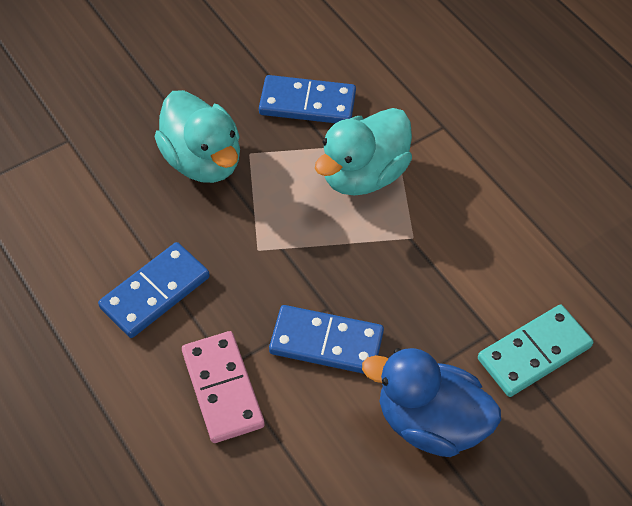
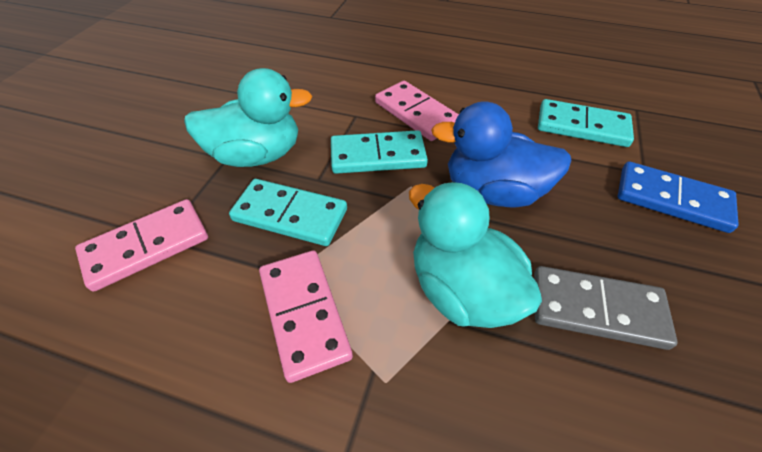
blue domino: 3 -> 1
grey domino: 0 -> 1
pink domino: 1 -> 3
turquoise domino: 1 -> 3

